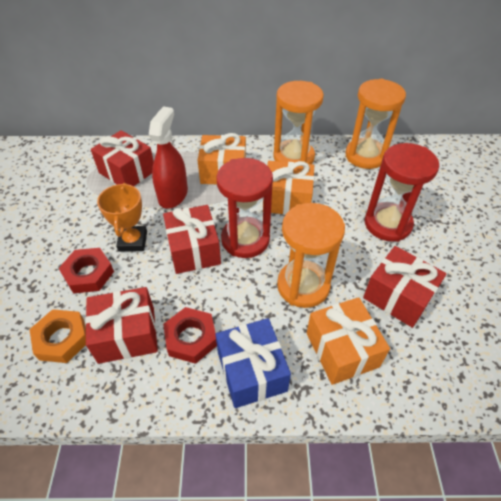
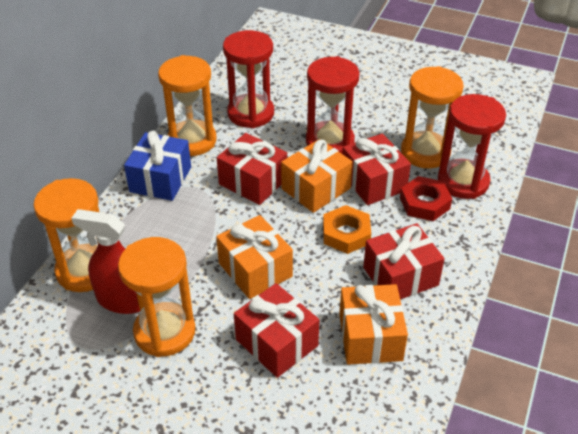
orange hourglass: 3 -> 4
orange trophy: 1 -> 0
red hourglass: 2 -> 3
red nut: 2 -> 1

